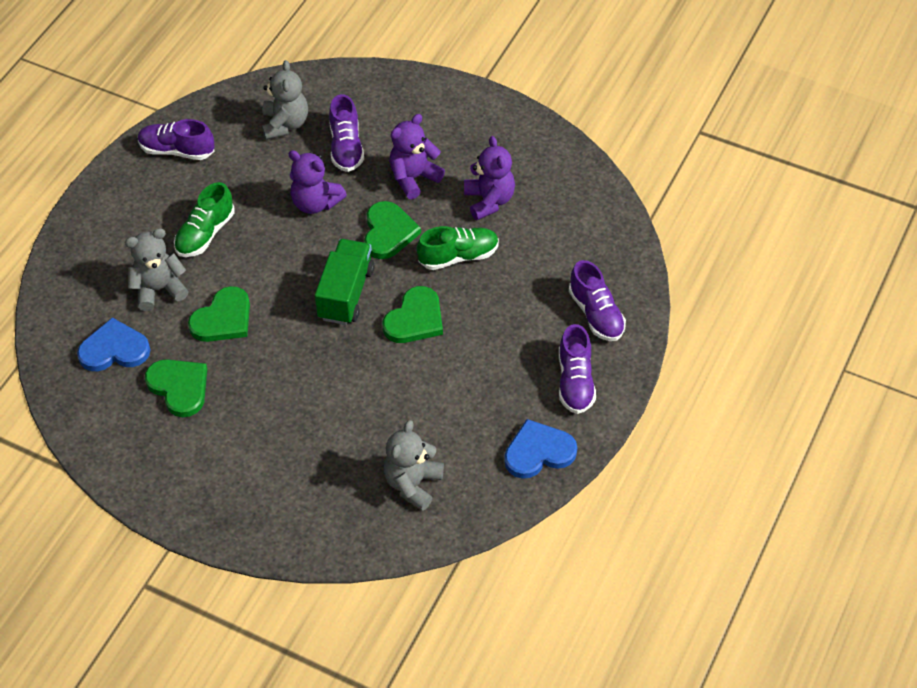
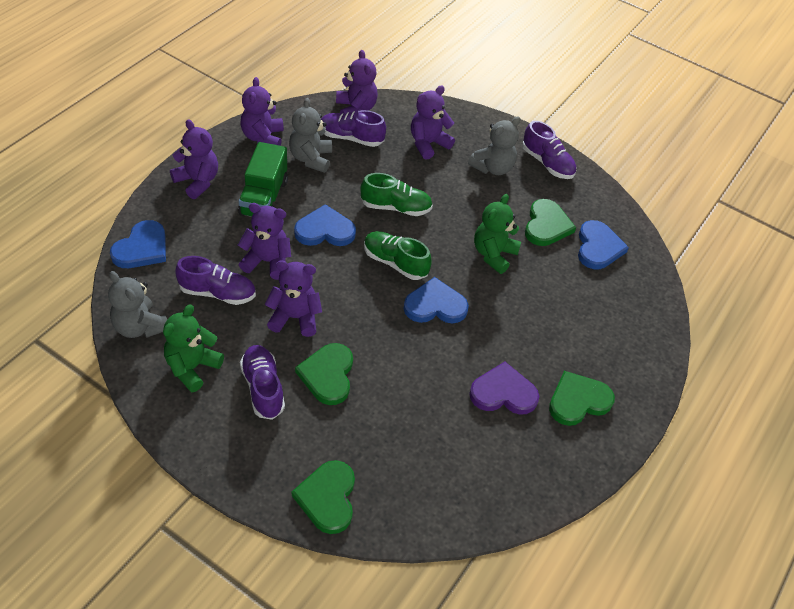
blue heart: 2 -> 4
green teddy bear: 0 -> 2
purple heart: 0 -> 1
purple teddy bear: 3 -> 6

